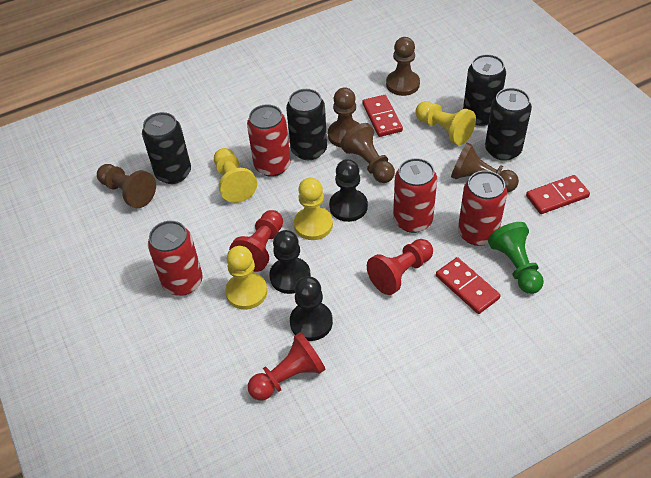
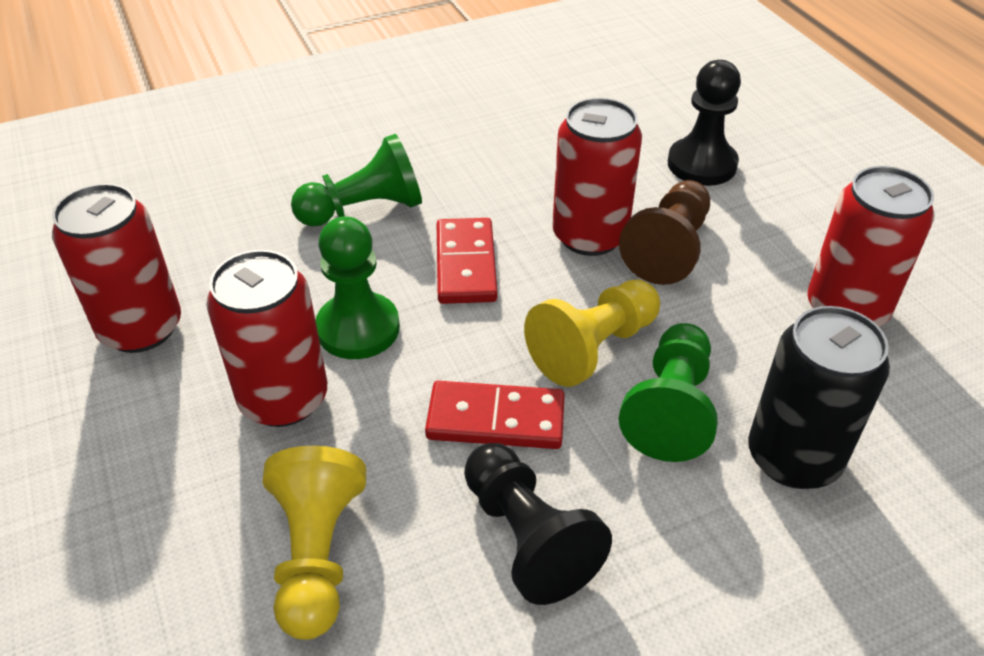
black can: 4 -> 1
black pawn: 3 -> 2
brown pawn: 5 -> 1
green pawn: 1 -> 3
red domino: 3 -> 2
red pawn: 3 -> 0
yellow pawn: 4 -> 2

